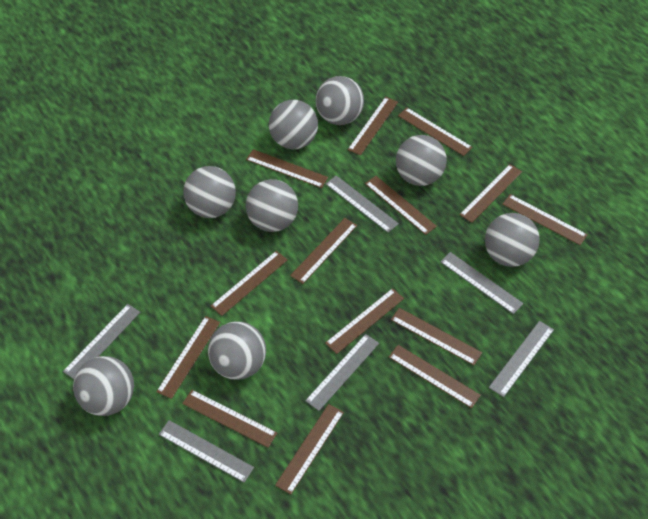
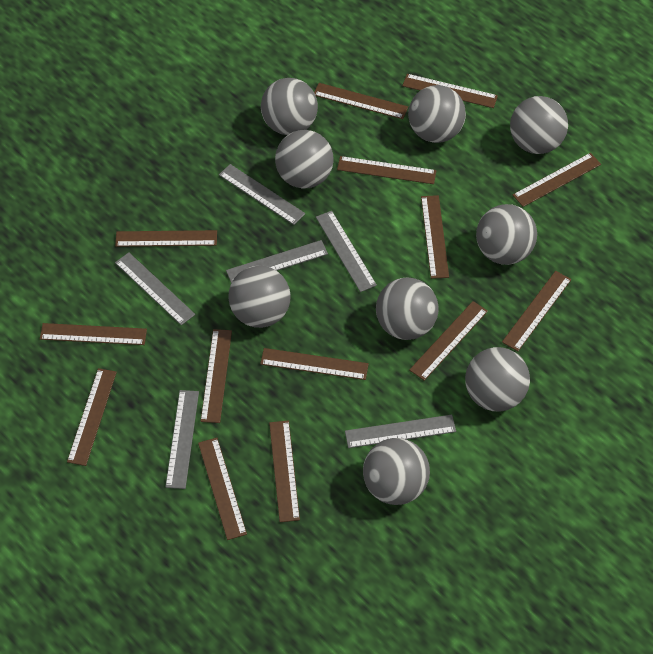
grey ball: 8 -> 9

